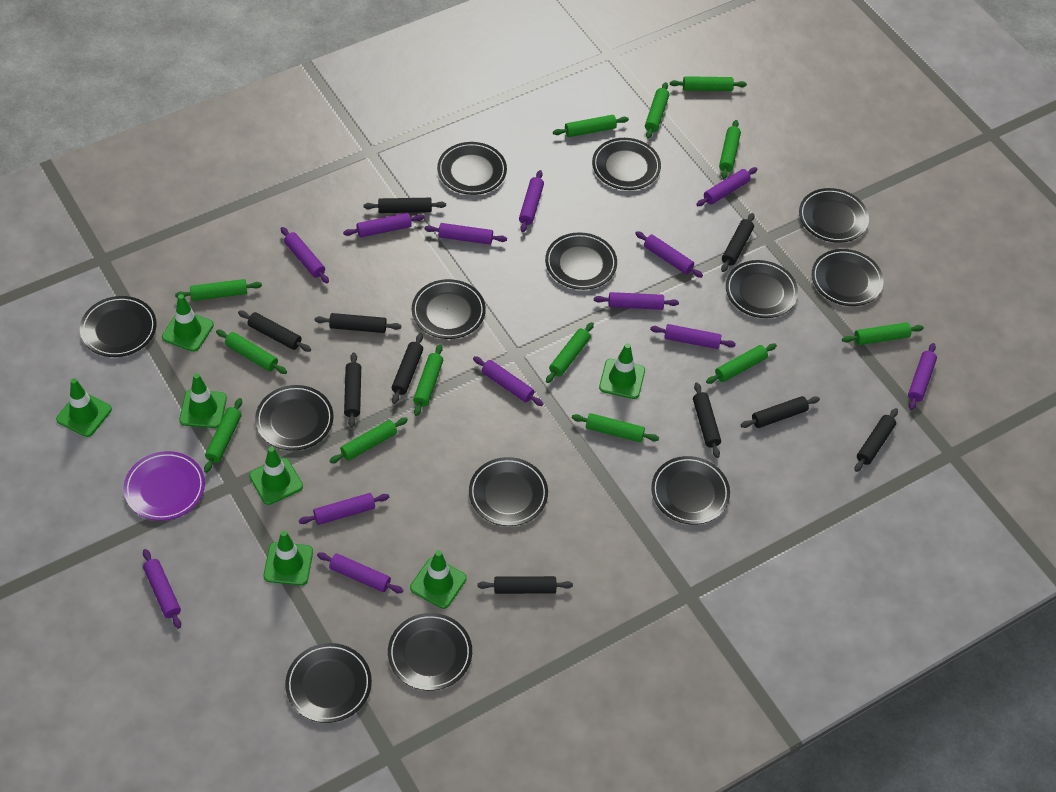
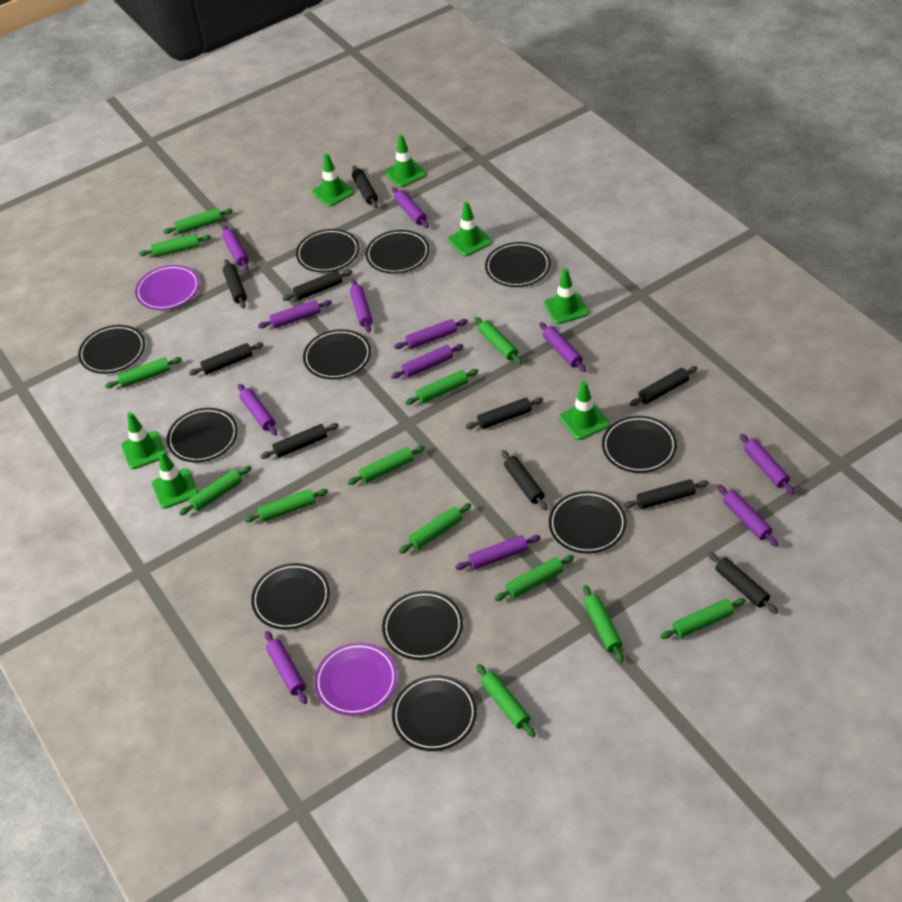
black plate: 13 -> 11
purple plate: 1 -> 2
purple rolling pin: 13 -> 12

